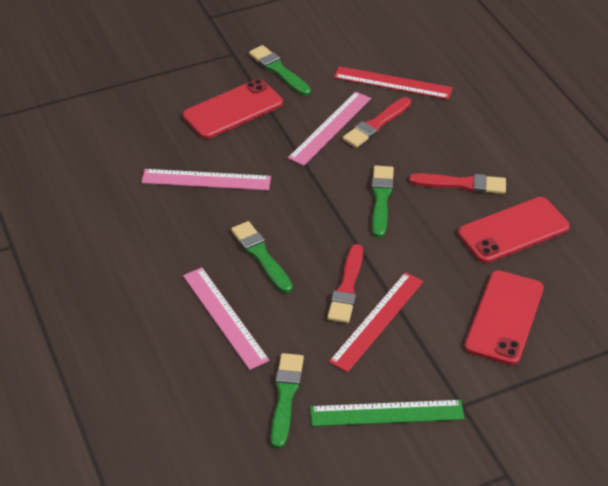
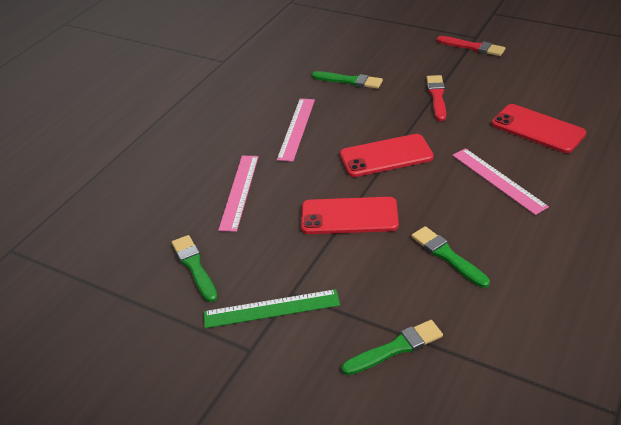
red brush: 3 -> 2
red ruler: 2 -> 0

